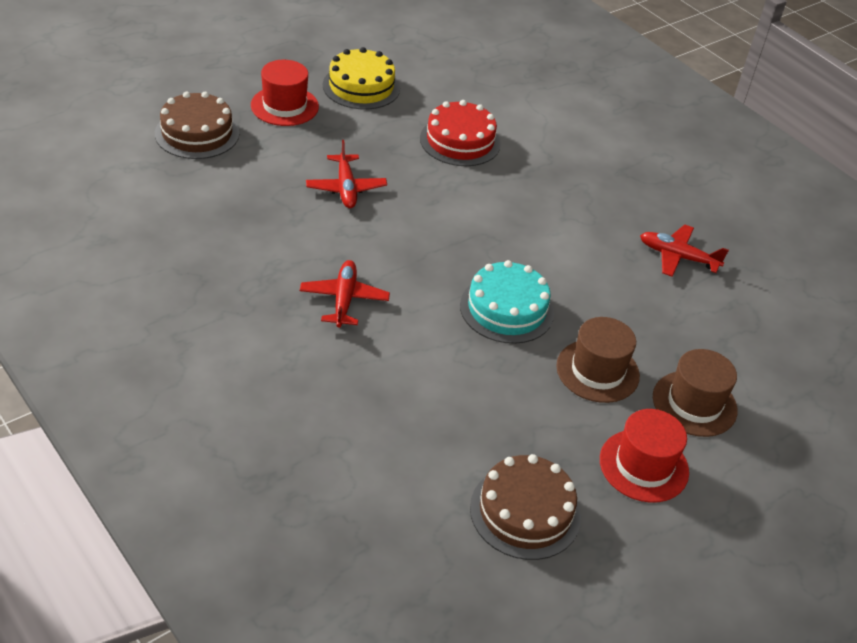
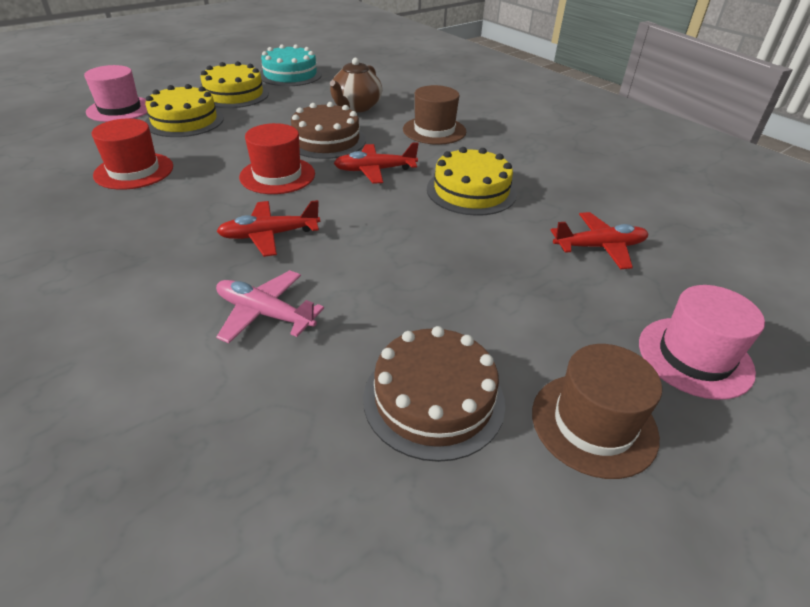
brown teapot: 0 -> 1
pink hat: 0 -> 2
pink plane: 0 -> 1
red cake: 1 -> 0
yellow cake: 1 -> 3

